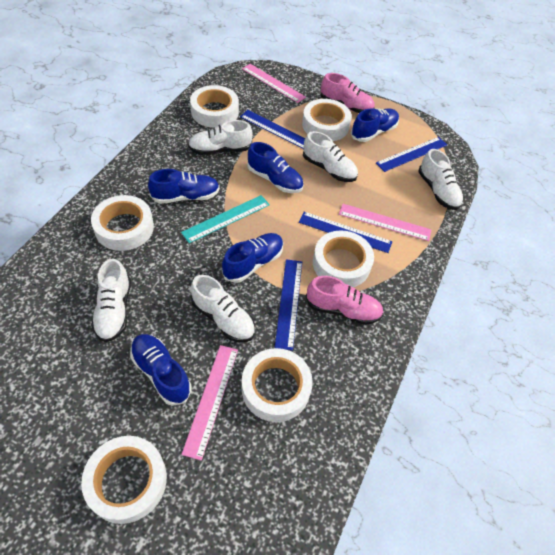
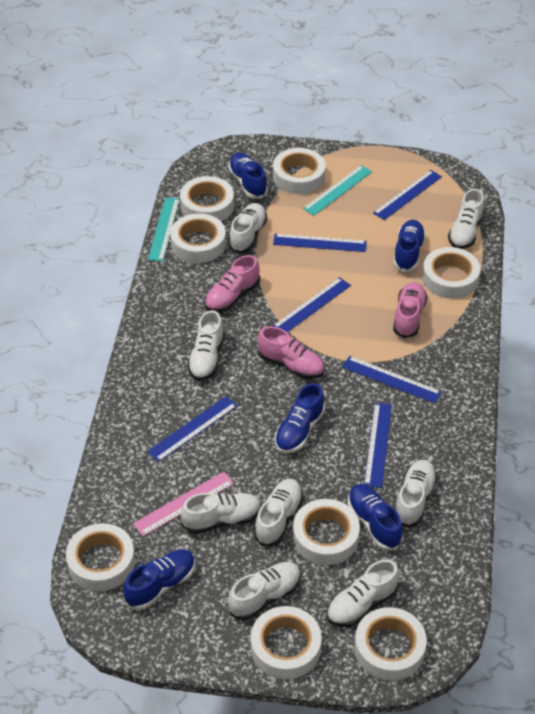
blue ruler: 4 -> 6
pink ruler: 3 -> 1
pink shoe: 2 -> 3
turquoise ruler: 1 -> 2
white shoe: 5 -> 8
white tape: 6 -> 8

